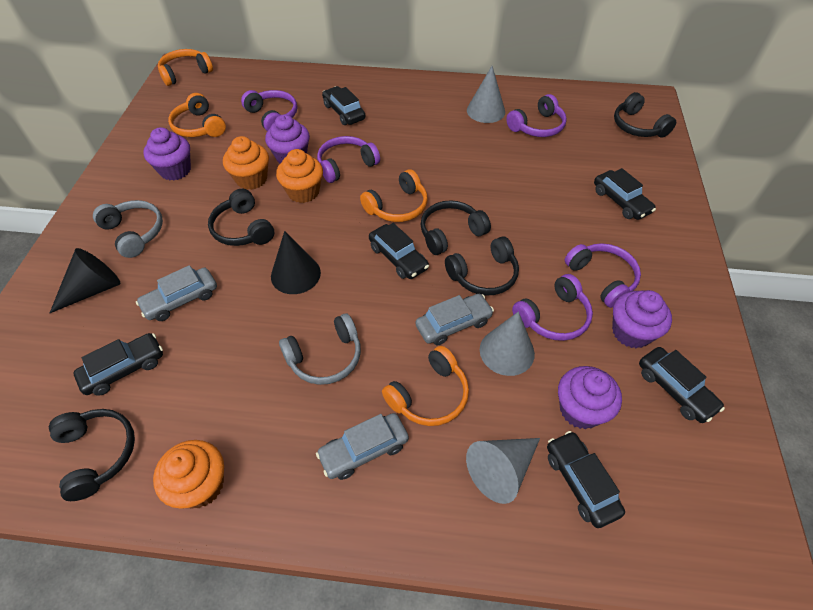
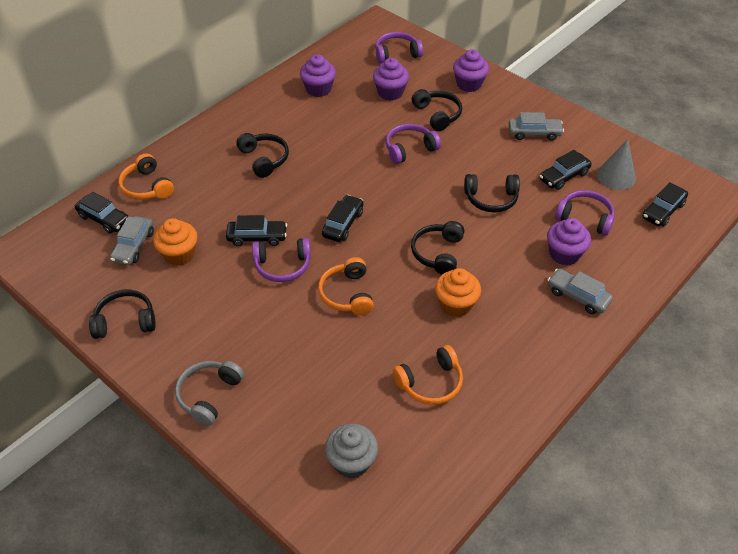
black car: 6 -> 5
black cone: 2 -> 0
grey cone: 3 -> 1
grey cupcake: 0 -> 1
grey headphones: 2 -> 1
orange cupcake: 3 -> 2
orange headphones: 4 -> 3
purple headphones: 5 -> 4

